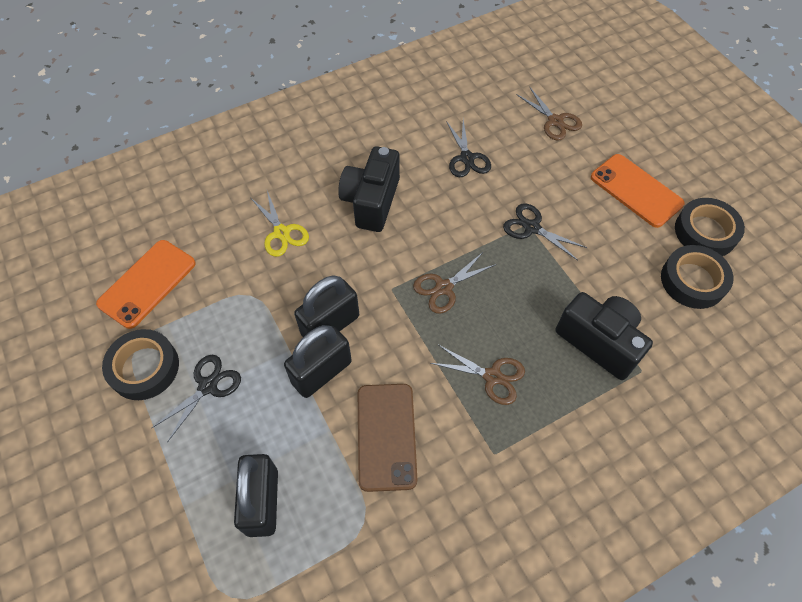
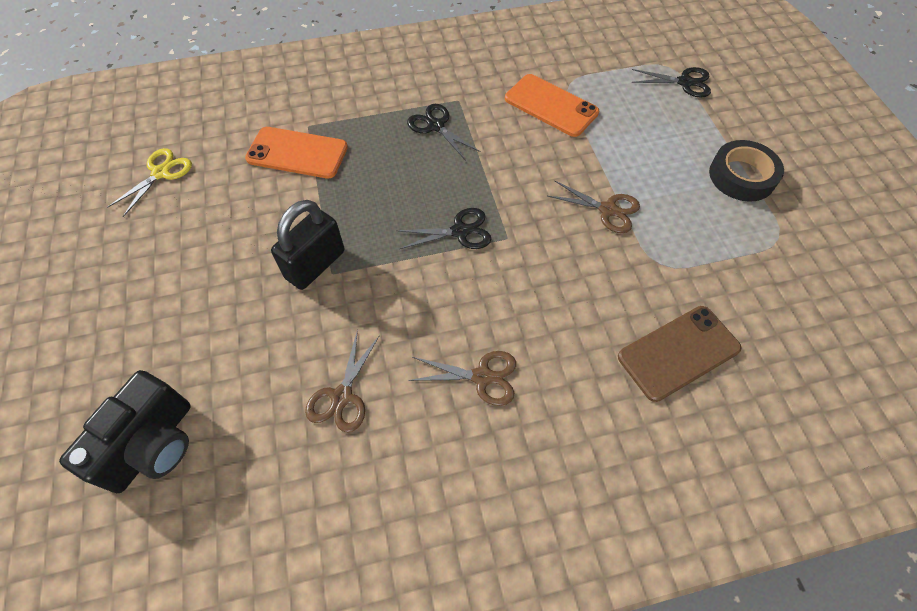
black camera: 2 -> 1
black padlock: 3 -> 1
black tape: 3 -> 1

